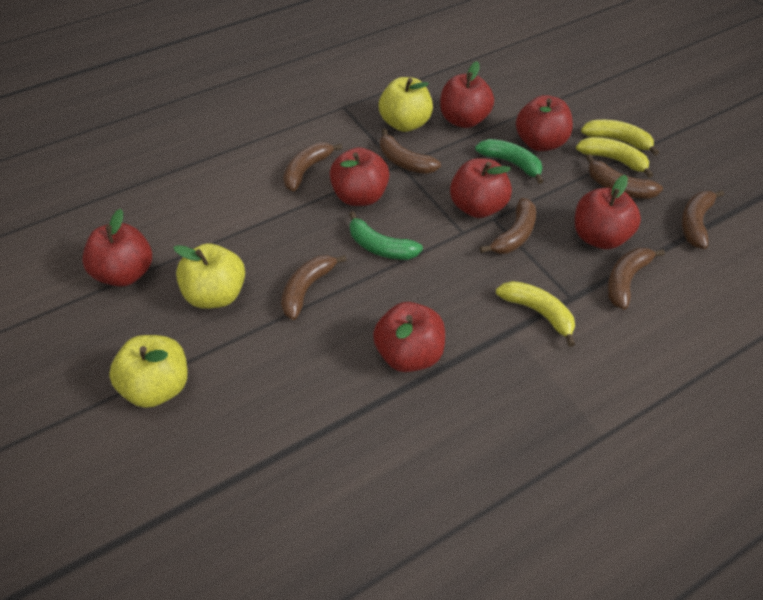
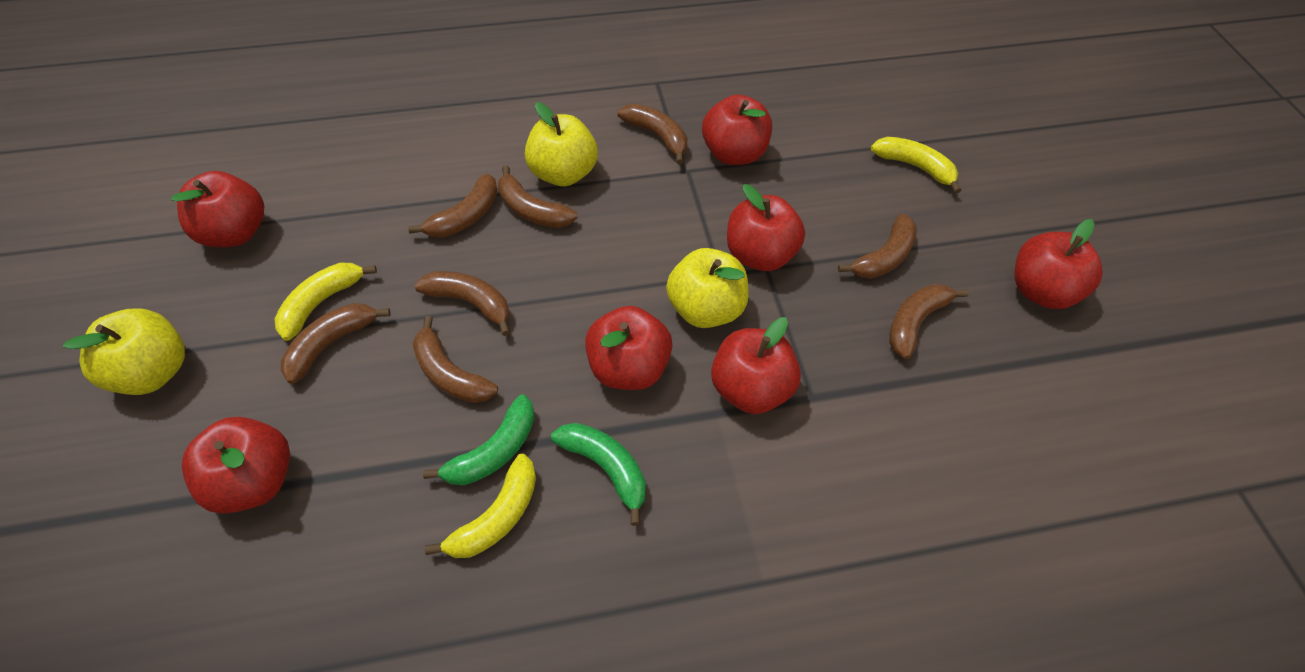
brown banana: 7 -> 8

